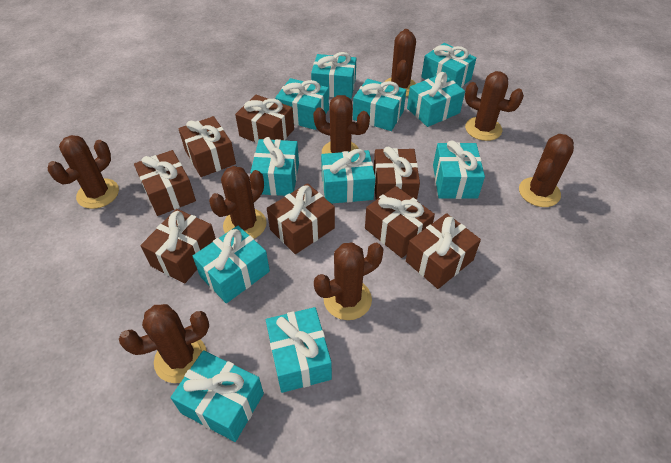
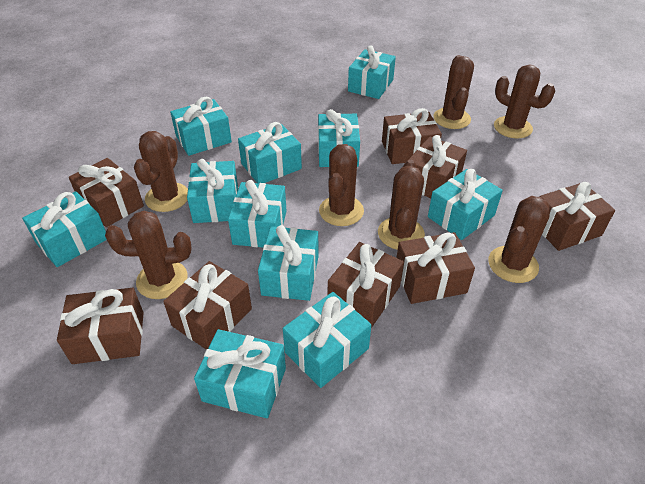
brown cactus: 8 -> 7

